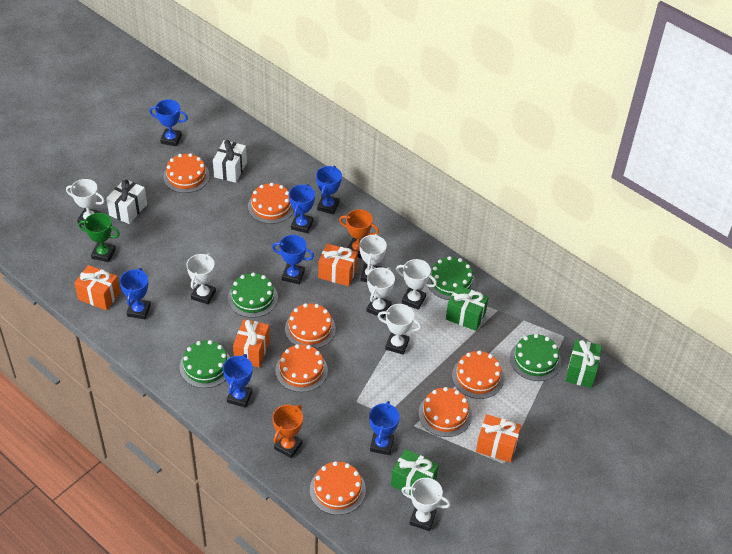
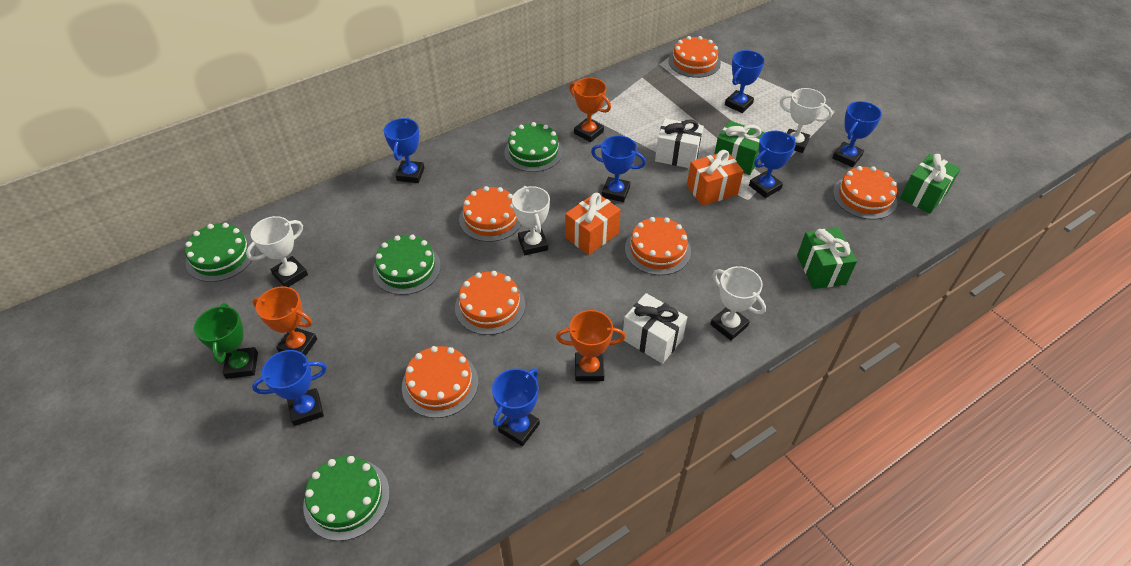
orange cake: 7 -> 6
orange gift: 4 -> 2
orange trophy: 2 -> 3
white trophy: 7 -> 4

